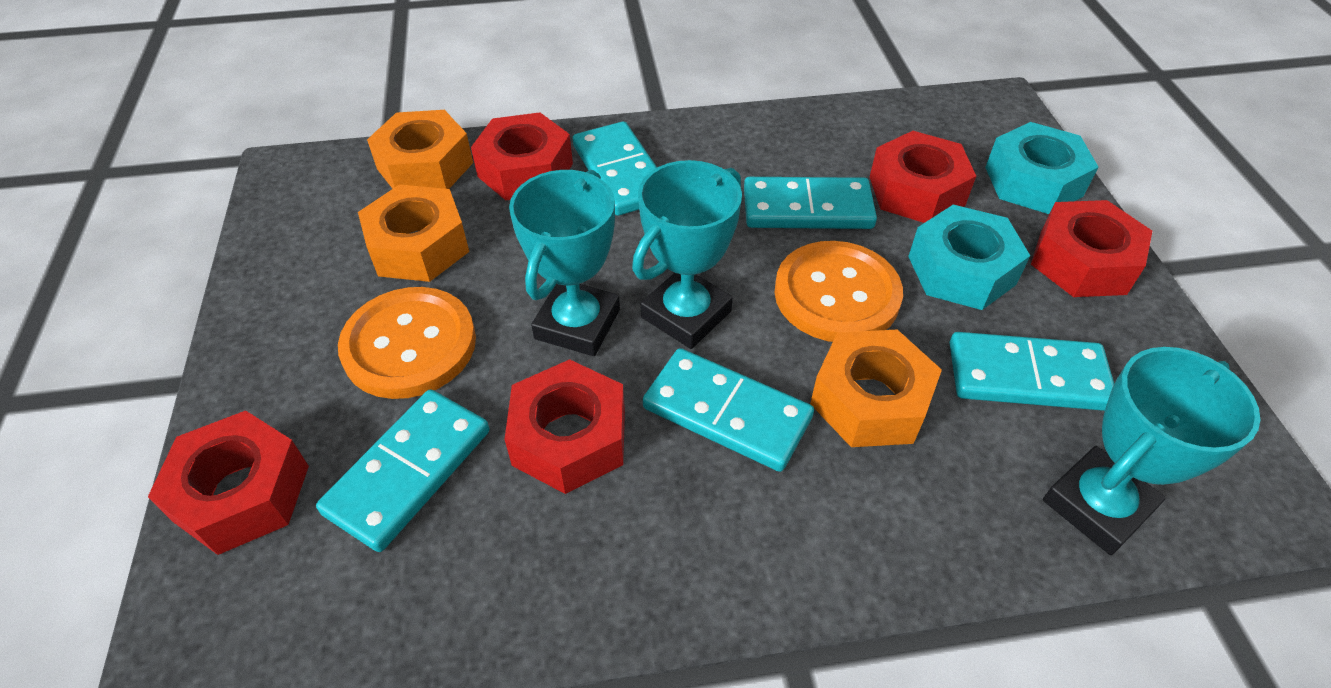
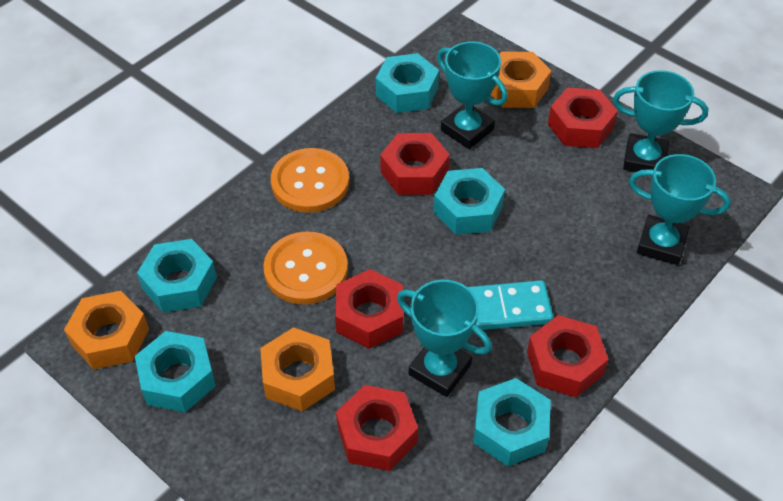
turquoise domino: 5 -> 1
turquoise nut: 2 -> 5
turquoise trophy: 3 -> 4

